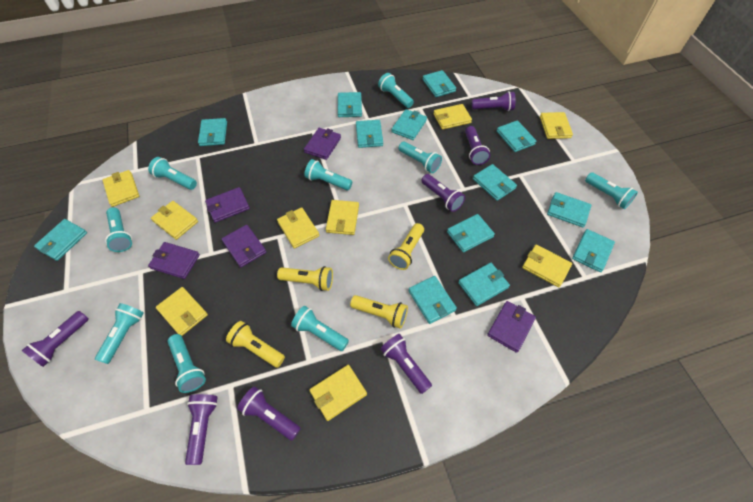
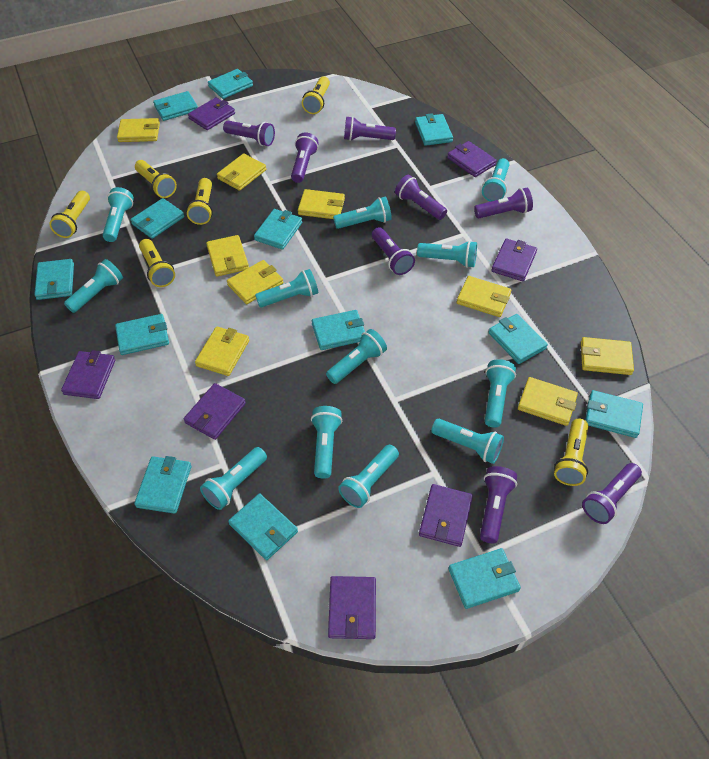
purple flashlight: 7 -> 8
purple wallet: 5 -> 7
turquoise flashlight: 9 -> 12
yellow flashlight: 4 -> 6

